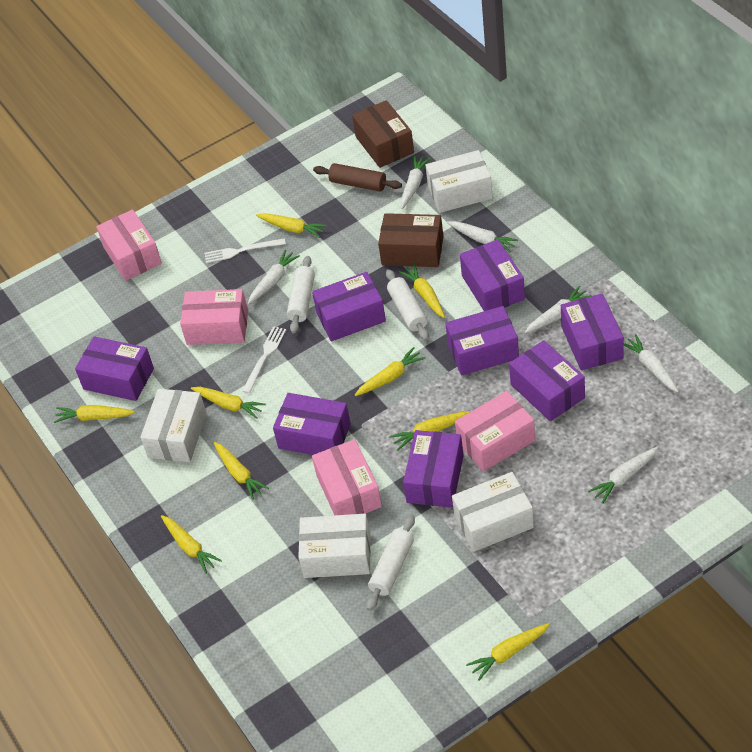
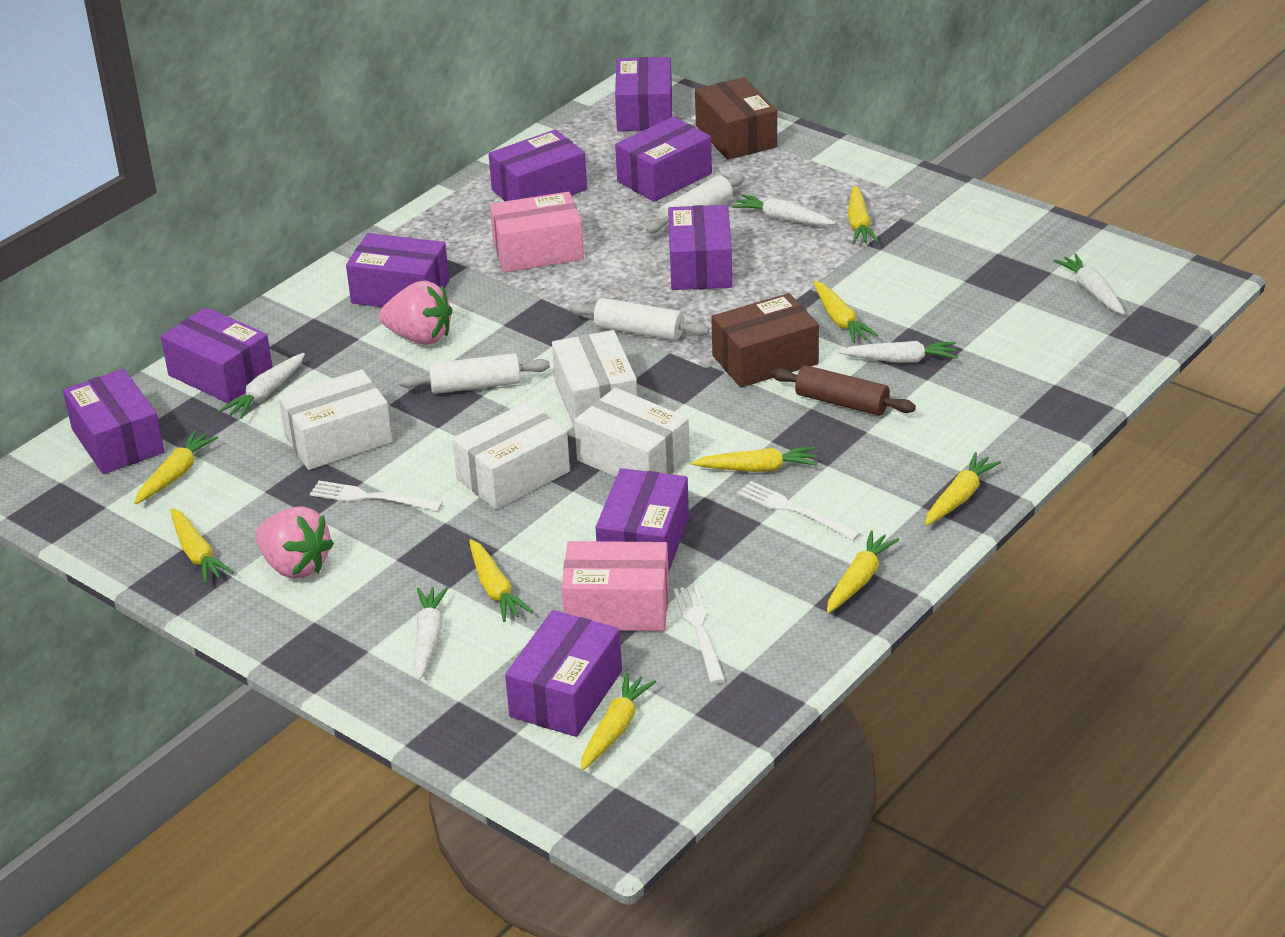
pink box: 4 -> 2
pink strawberry: 0 -> 2
purple box: 8 -> 9
white carrot: 6 -> 5
white fork: 2 -> 3

